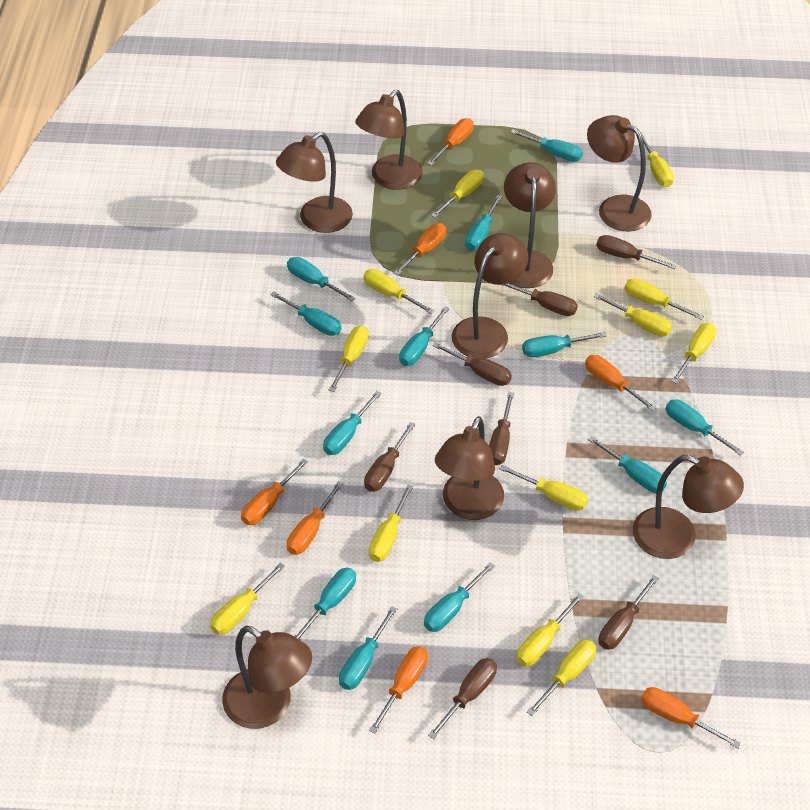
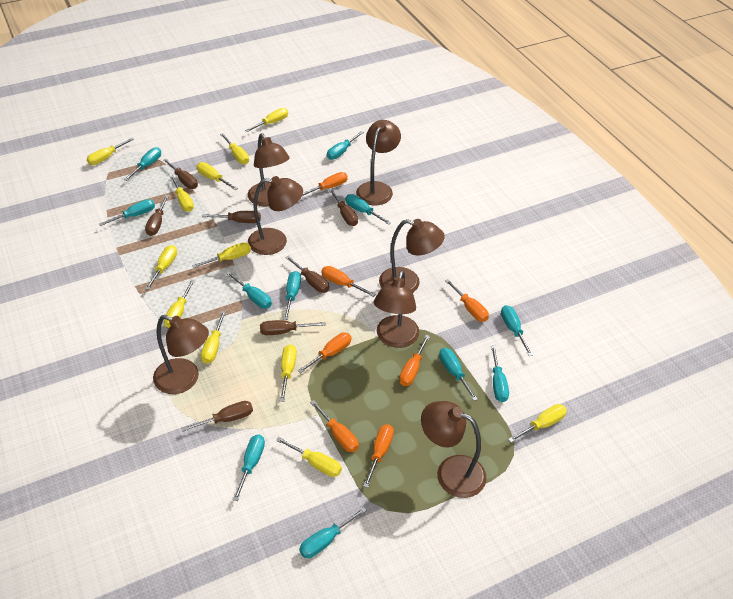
brown lamp: 8 -> 7
turquoise screwdriver: 12 -> 11

